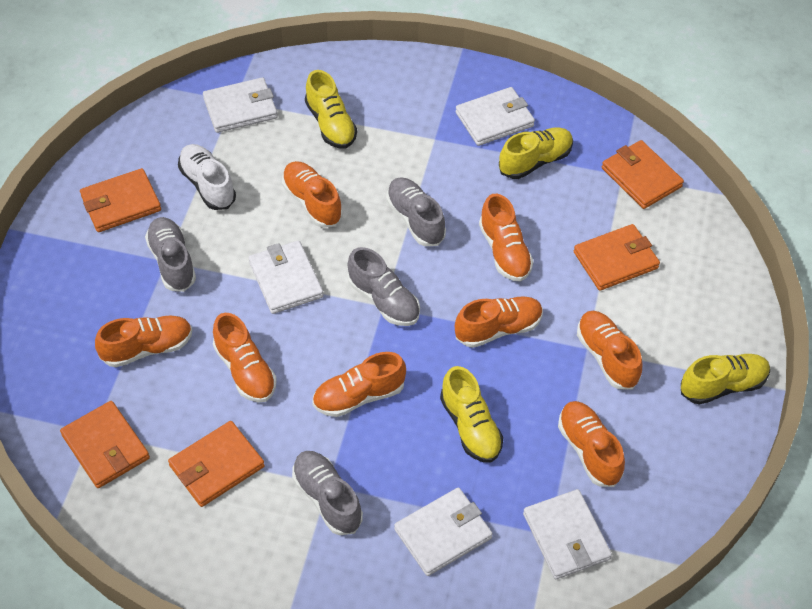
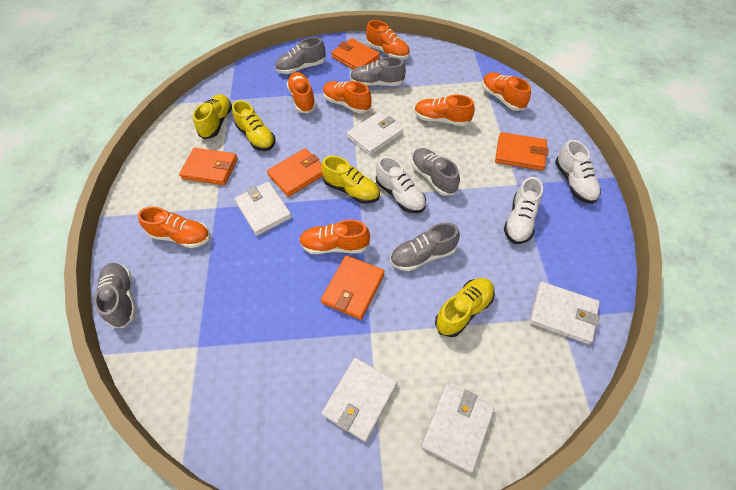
grey shoe: 4 -> 5
orange shoe: 8 -> 7
white shoe: 1 -> 3

